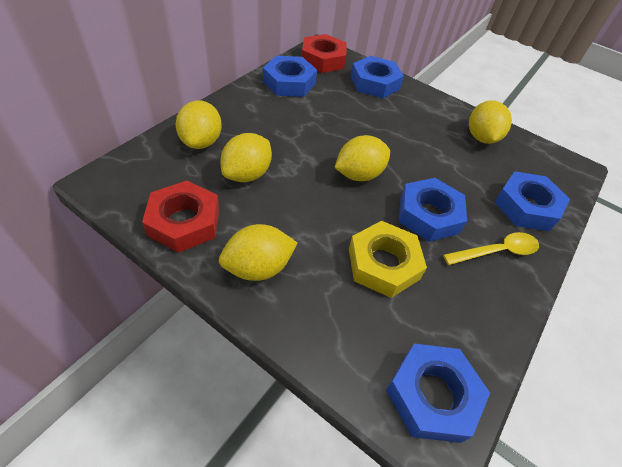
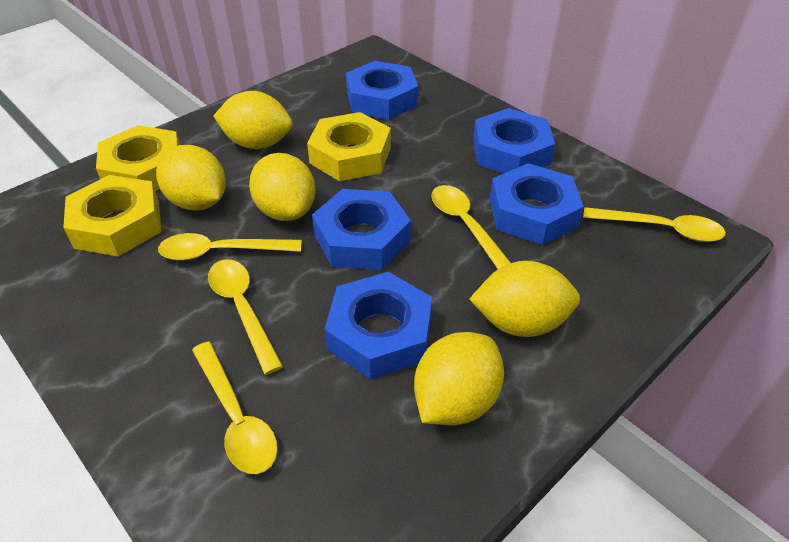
red nut: 2 -> 0
yellow nut: 1 -> 3
yellow spoon: 1 -> 5

